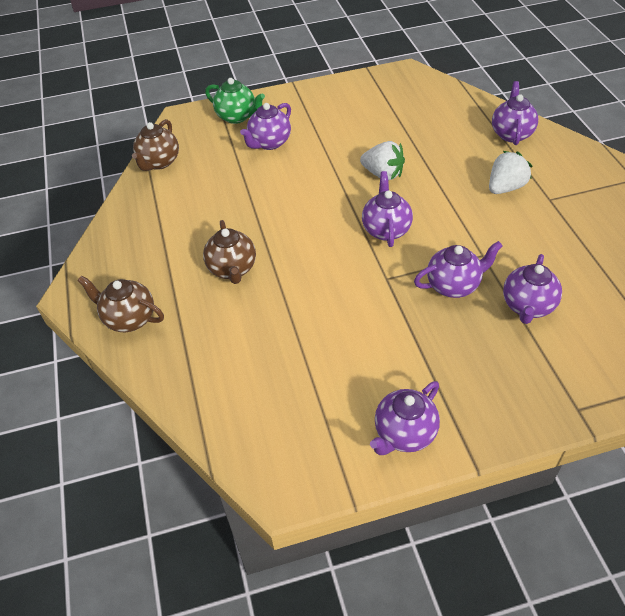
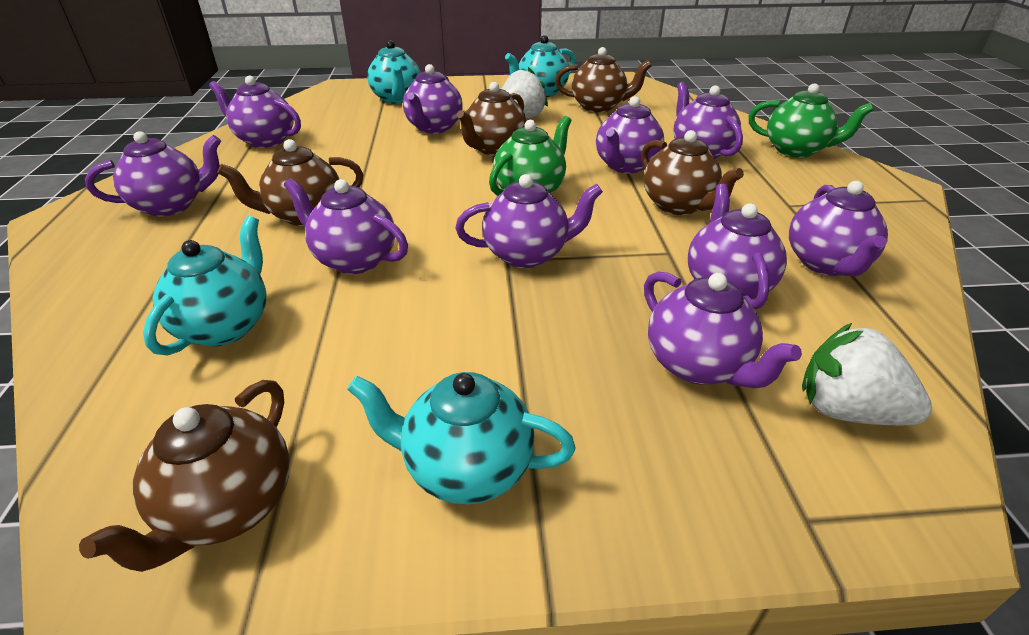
brown teapot: 3 -> 5
green teapot: 1 -> 2
purple teapot: 6 -> 10
turquoise teapot: 0 -> 4

